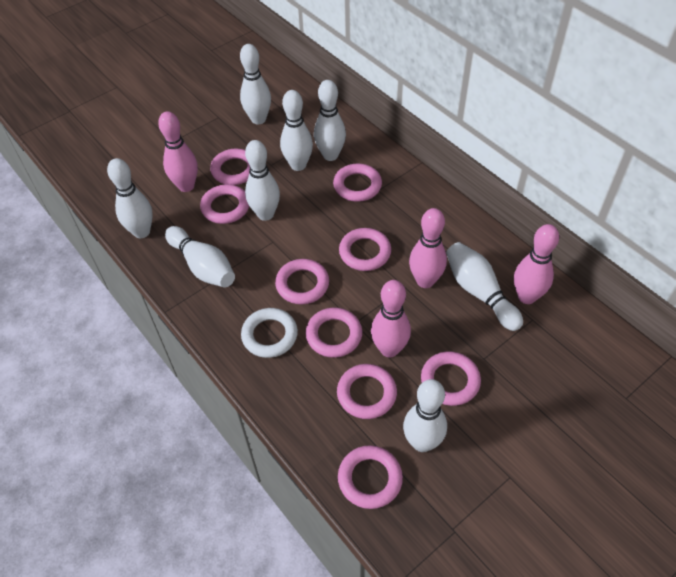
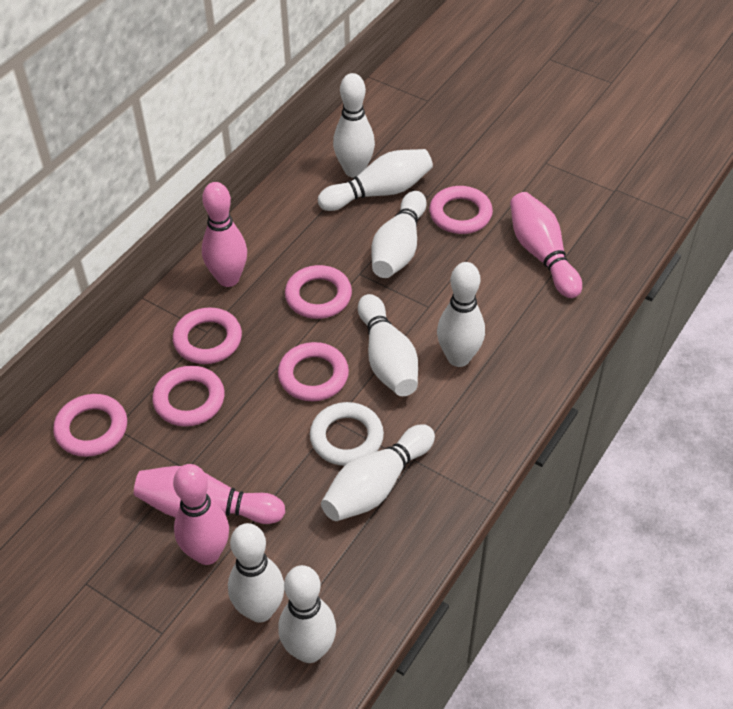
pink ring: 9 -> 6

